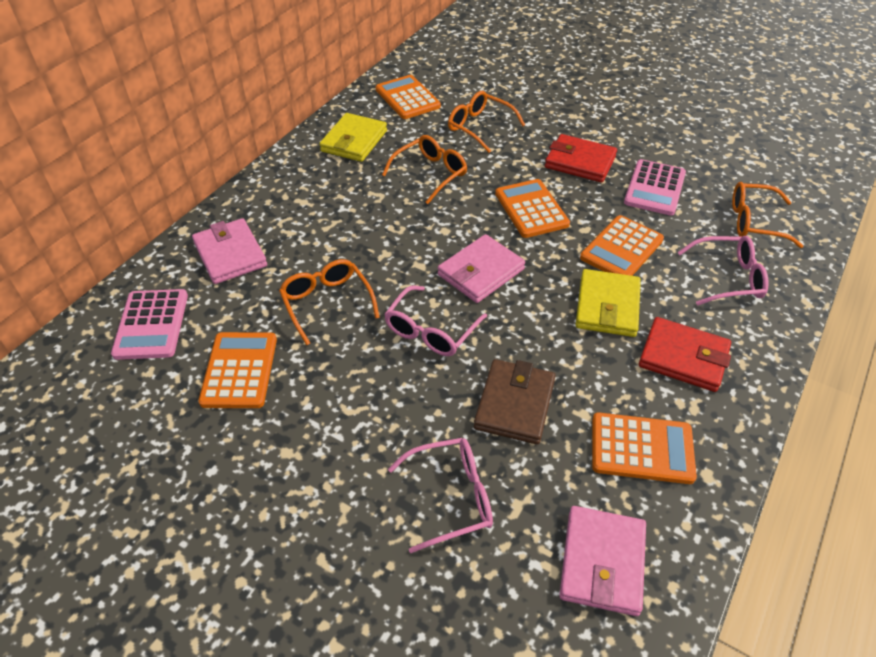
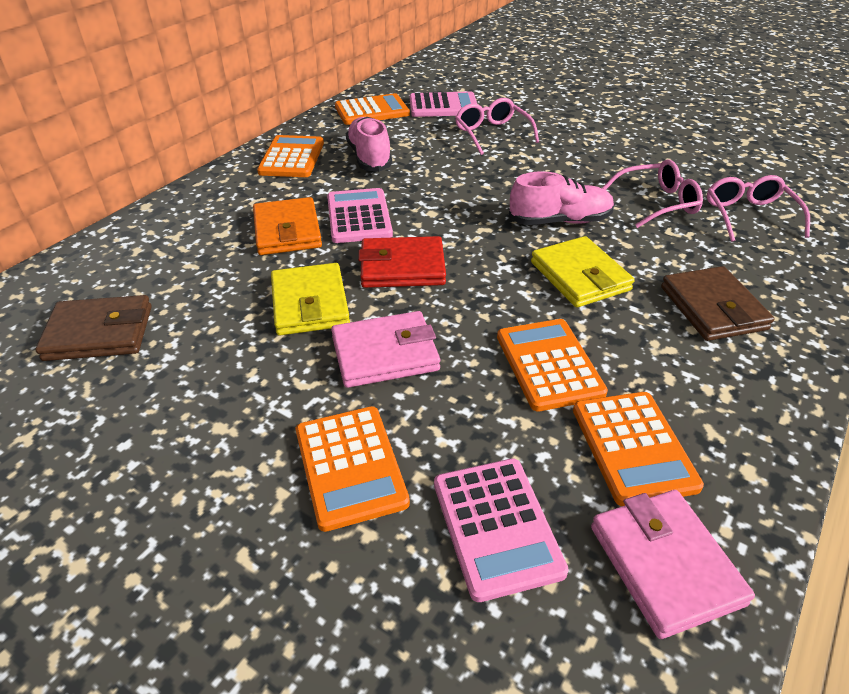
brown wallet: 1 -> 2
orange glasses: 4 -> 0
orange wallet: 0 -> 1
pink calculator: 2 -> 3
pink shoe: 0 -> 2
pink wallet: 3 -> 2
red wallet: 2 -> 1

